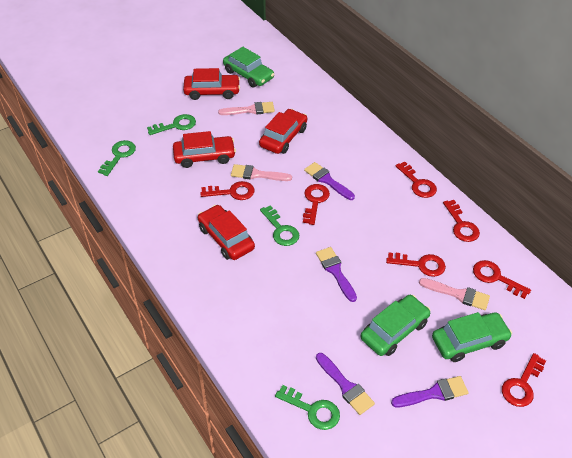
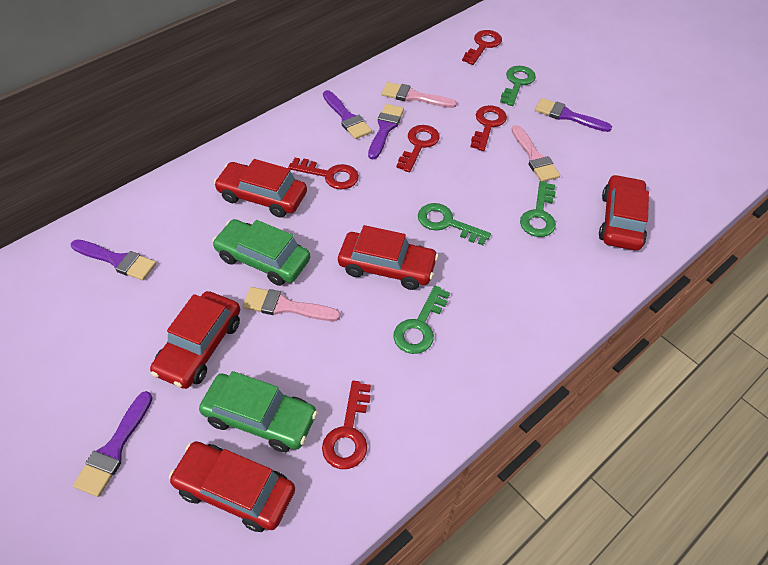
green car: 3 -> 2
purple brush: 4 -> 5
red car: 4 -> 5
red key: 7 -> 5

